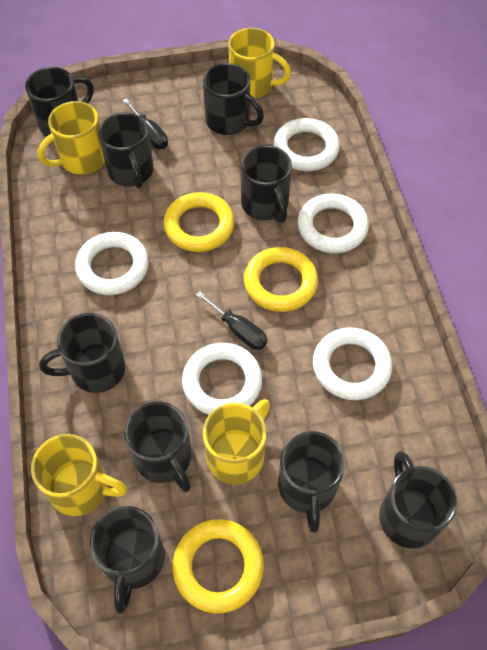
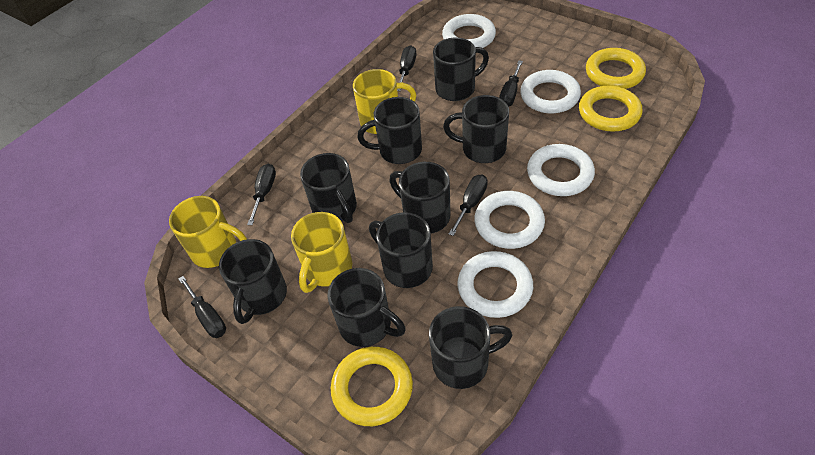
black screwdriver: 2 -> 5
yellow mug: 4 -> 3

